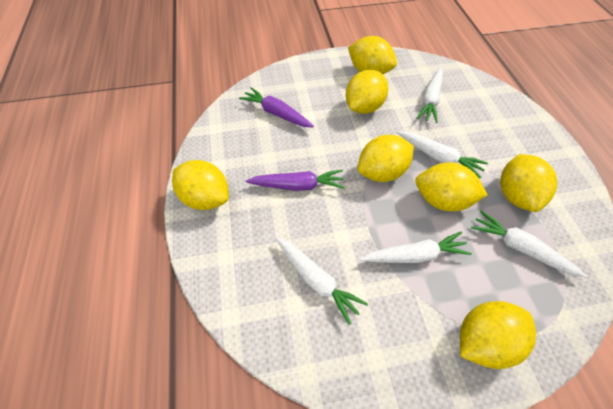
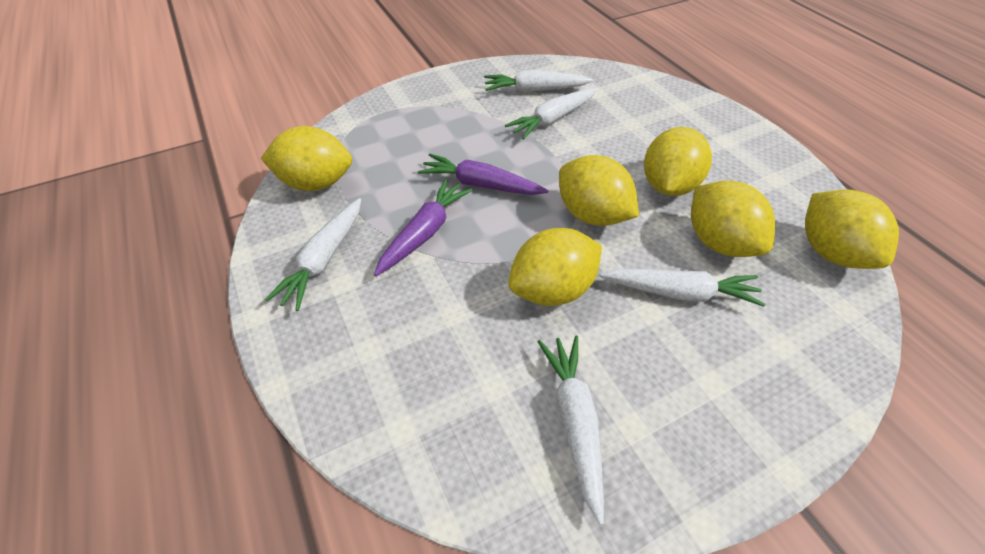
yellow lemon: 7 -> 6

